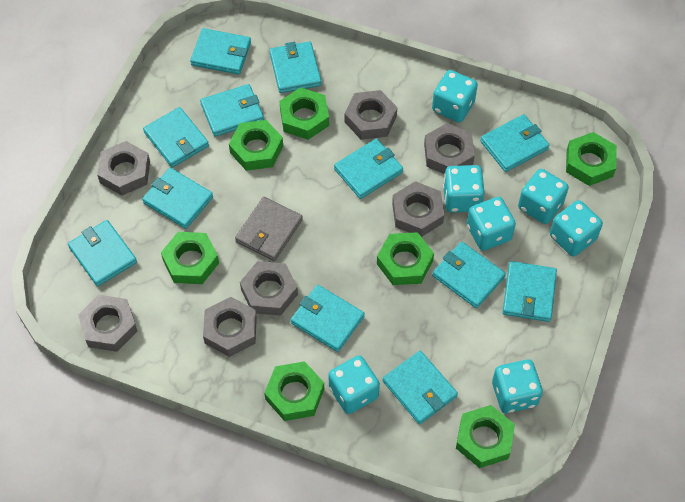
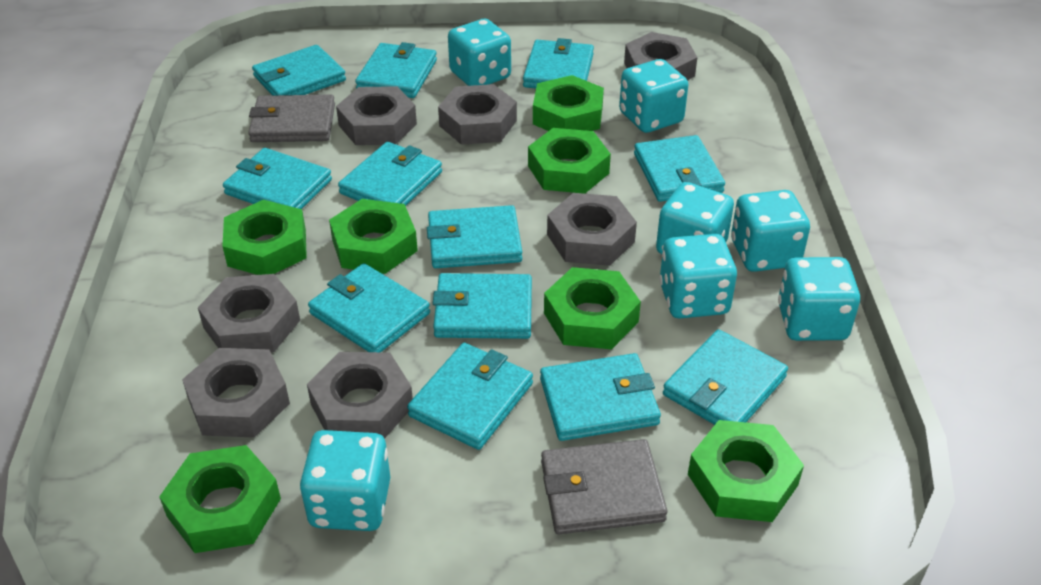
grey wallet: 1 -> 2

